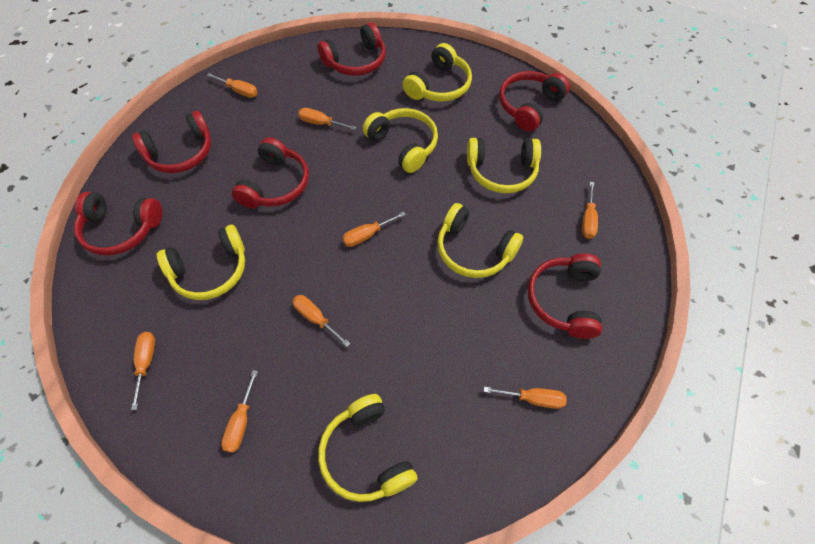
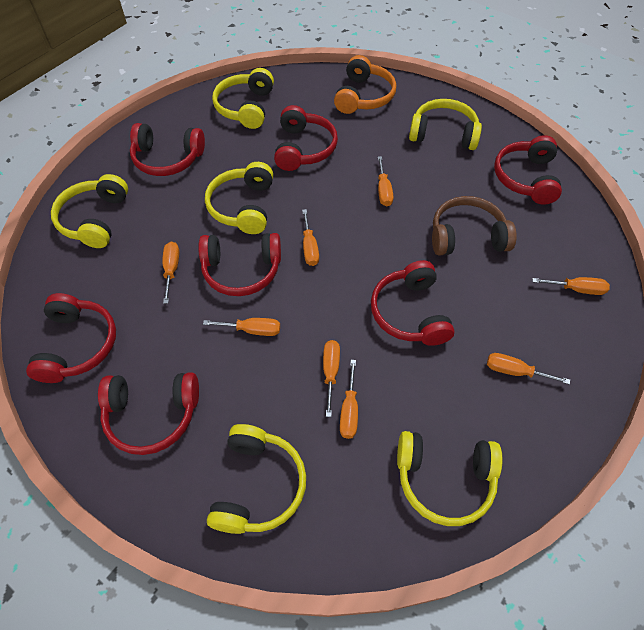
brown headphones: 0 -> 1
orange headphones: 0 -> 1
red headphones: 6 -> 7

